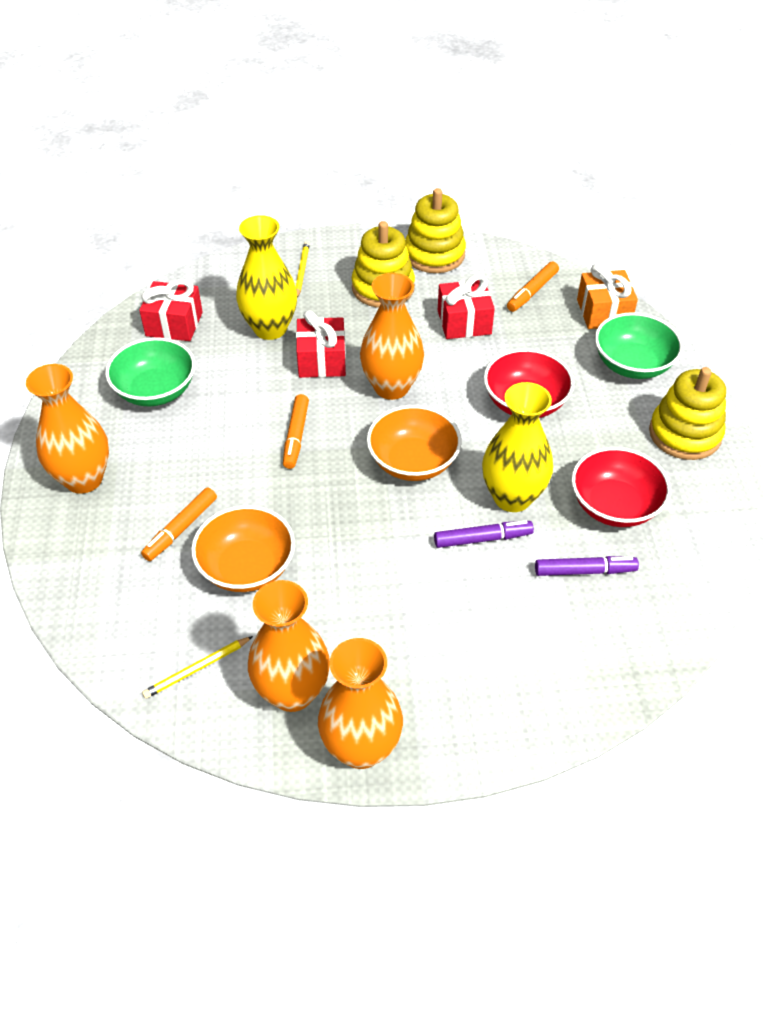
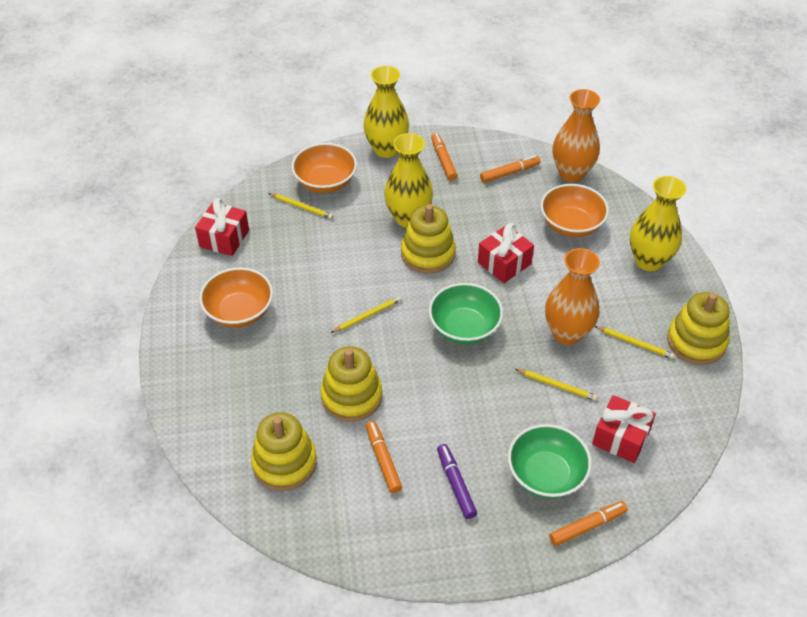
orange bowl: 2 -> 3
orange gift: 1 -> 0
orange marker: 3 -> 4
orange vase: 4 -> 2
purple marker: 2 -> 1
red bowl: 2 -> 0
yellow pencil: 2 -> 4
yellow stacking toy: 3 -> 4
yellow vase: 2 -> 3

